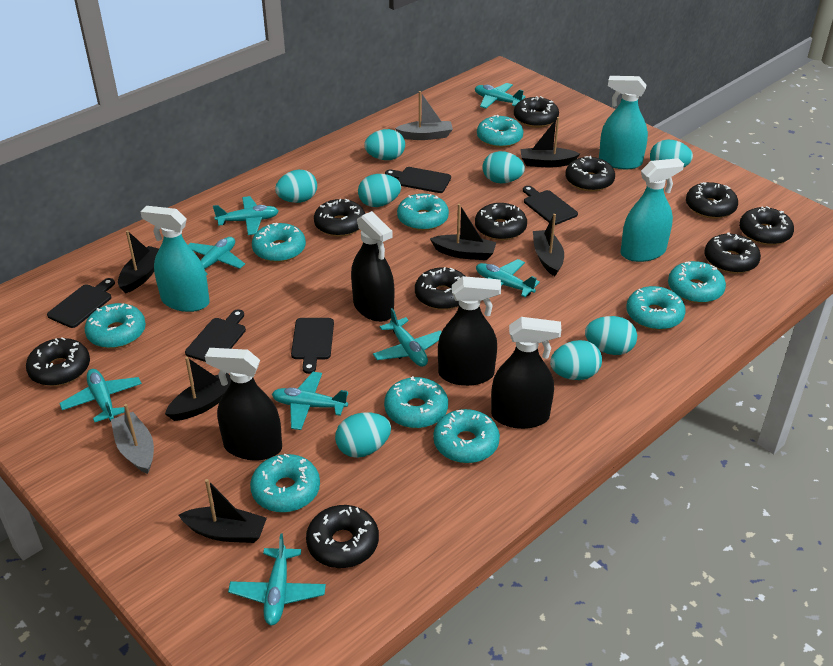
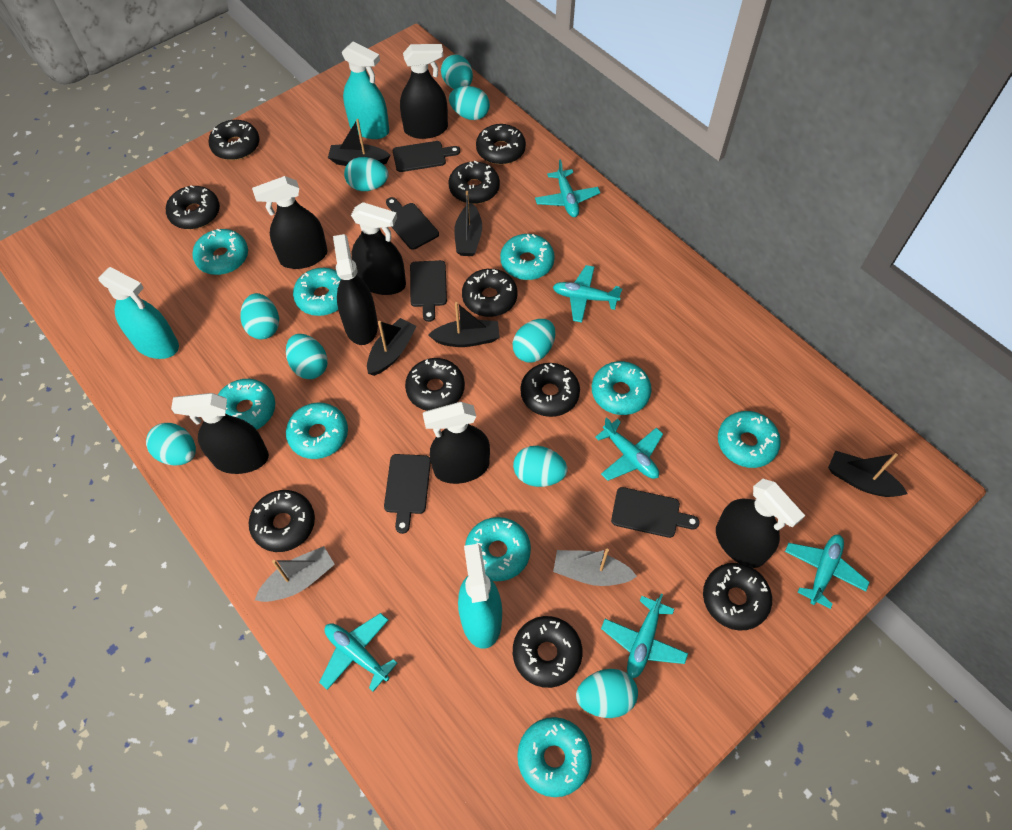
black boat: 6 -> 5
black spray bottle: 4 -> 7
turquoise egg: 8 -> 9
turquoise plane: 8 -> 6

